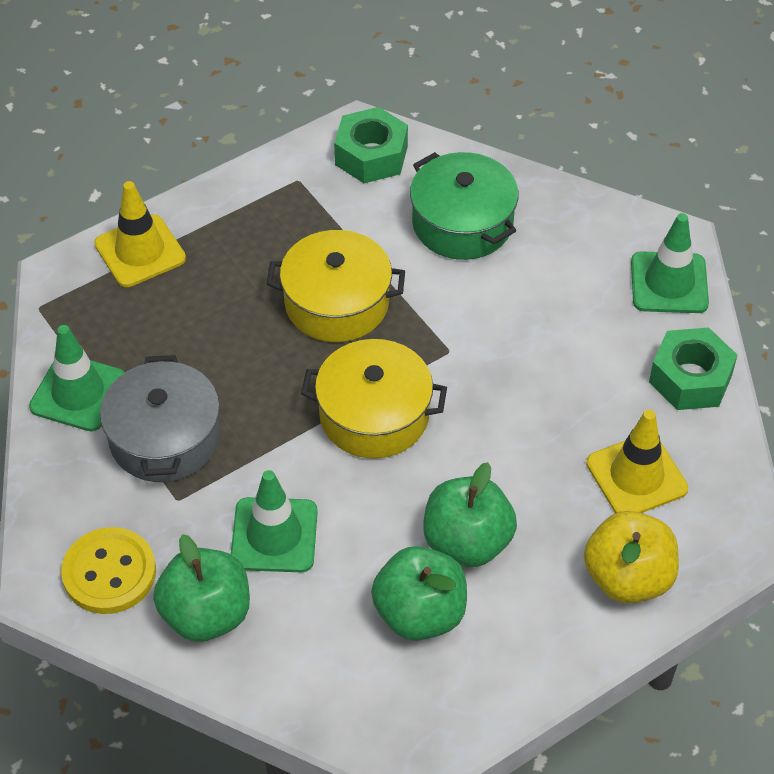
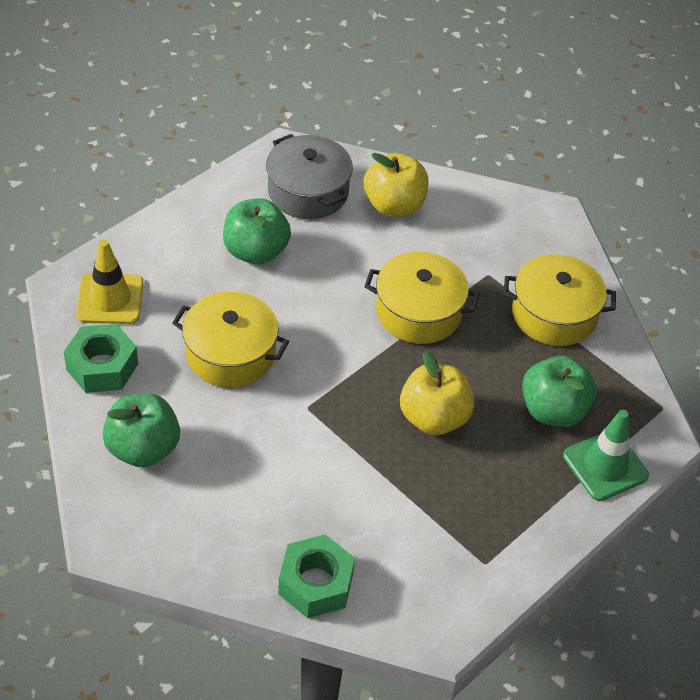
green pot: 1 -> 0
green traffic cone: 3 -> 1
yellow apple: 1 -> 2
yellow button: 1 -> 0
yellow pot: 2 -> 3
yellow traffic cone: 2 -> 1

